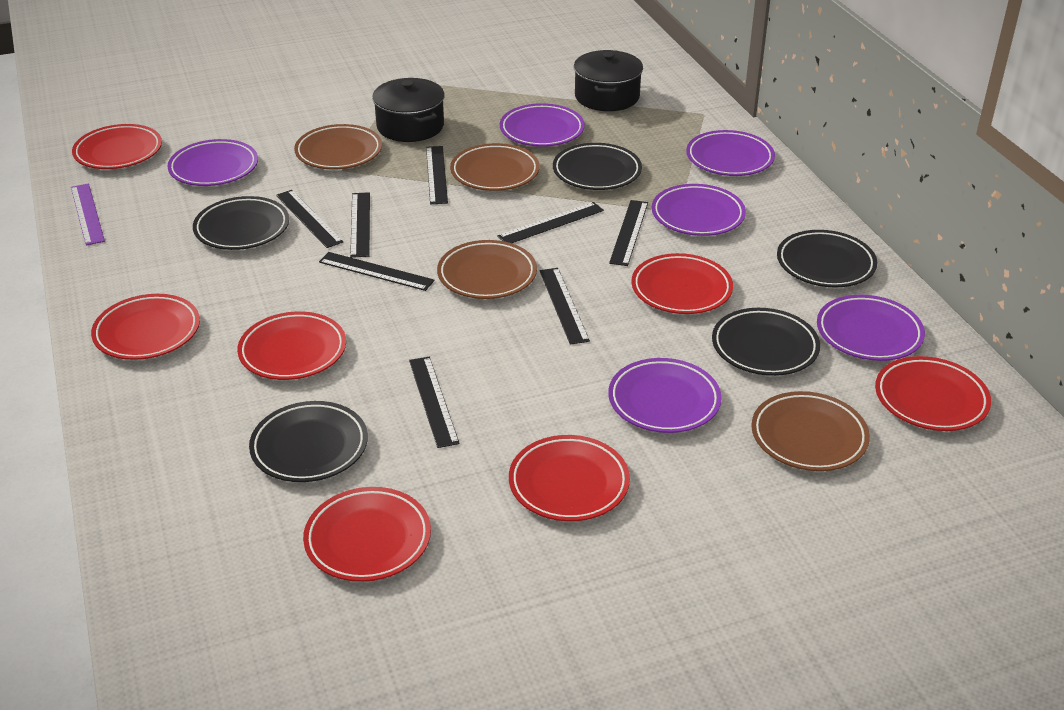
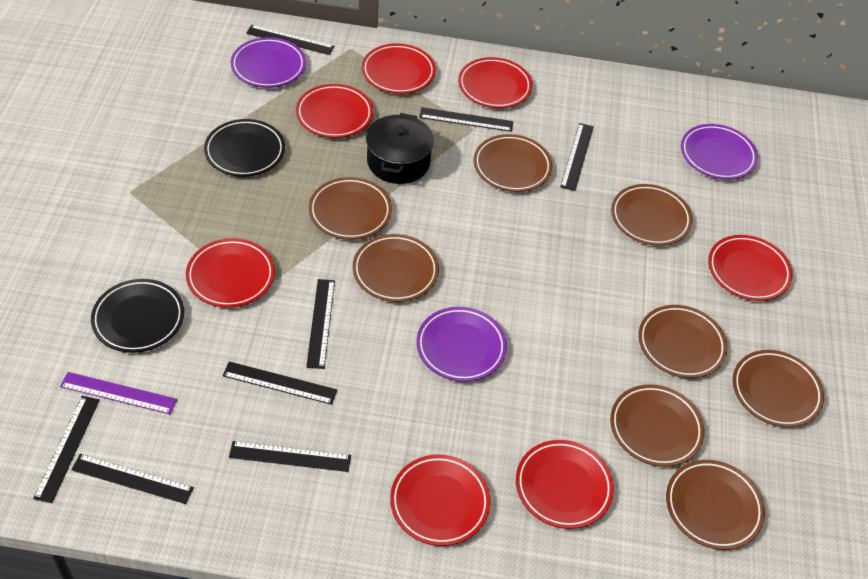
black plate: 5 -> 2
black pot: 2 -> 1
brown plate: 4 -> 8
purple plate: 6 -> 3

